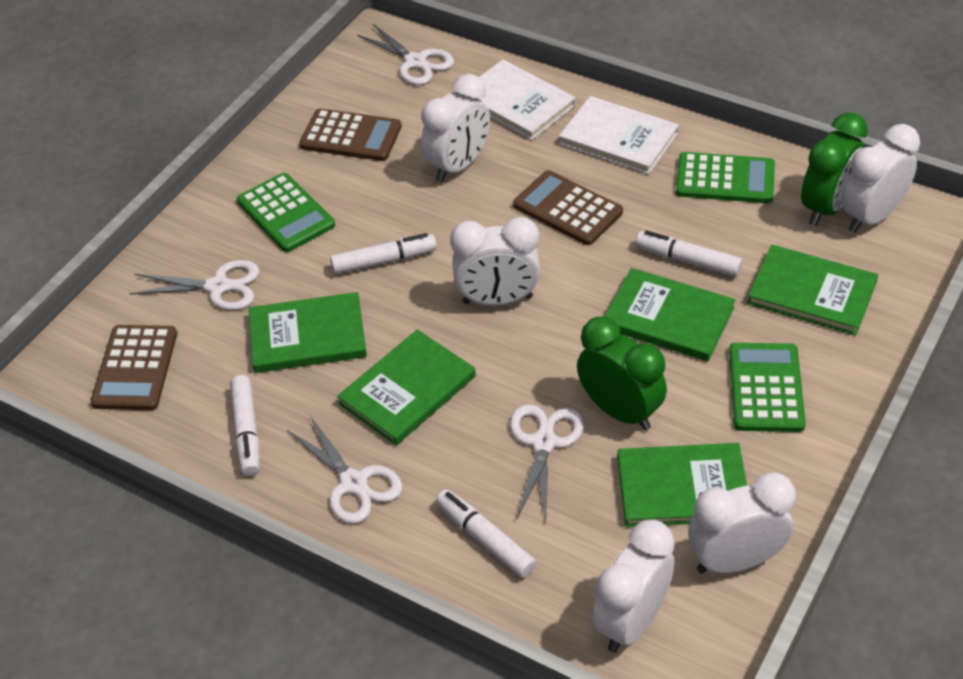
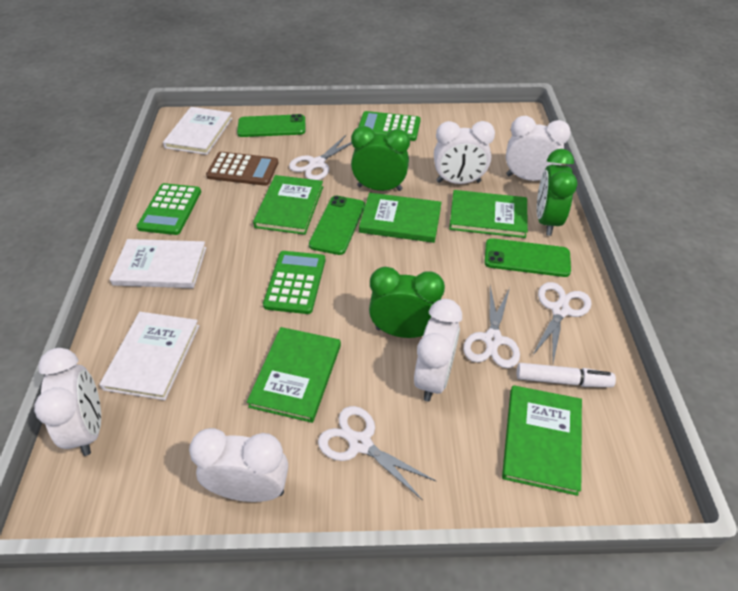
brown calculator: 3 -> 1
green clock: 2 -> 3
green phone: 0 -> 3
white book: 2 -> 3
white marker: 4 -> 1

